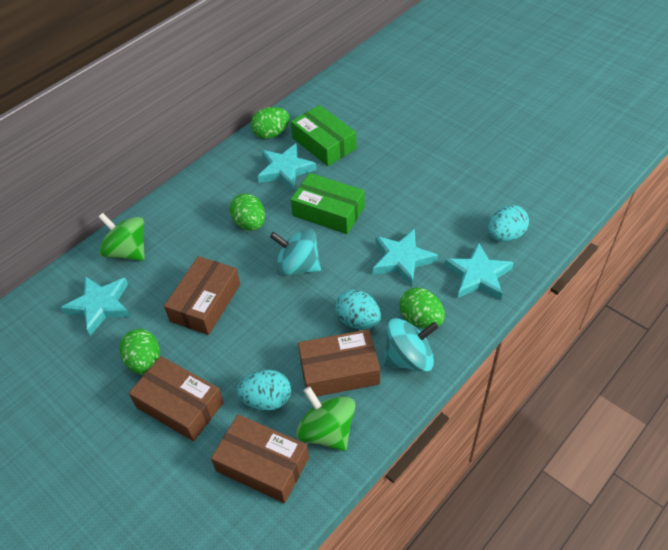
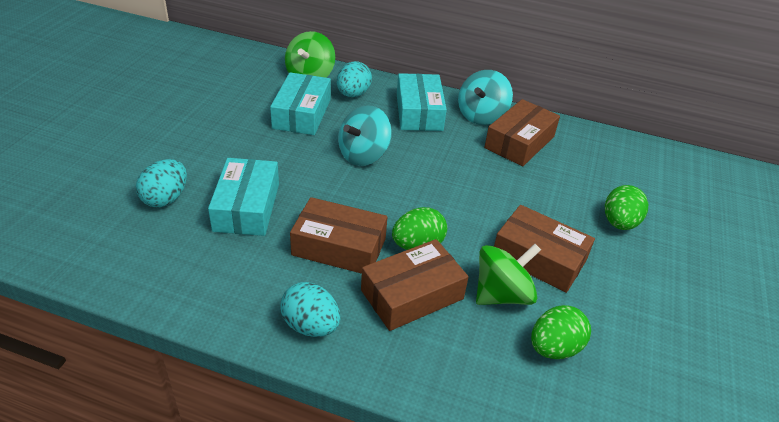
green box: 2 -> 0
green egg: 4 -> 3
turquoise box: 0 -> 3
turquoise star: 4 -> 0

